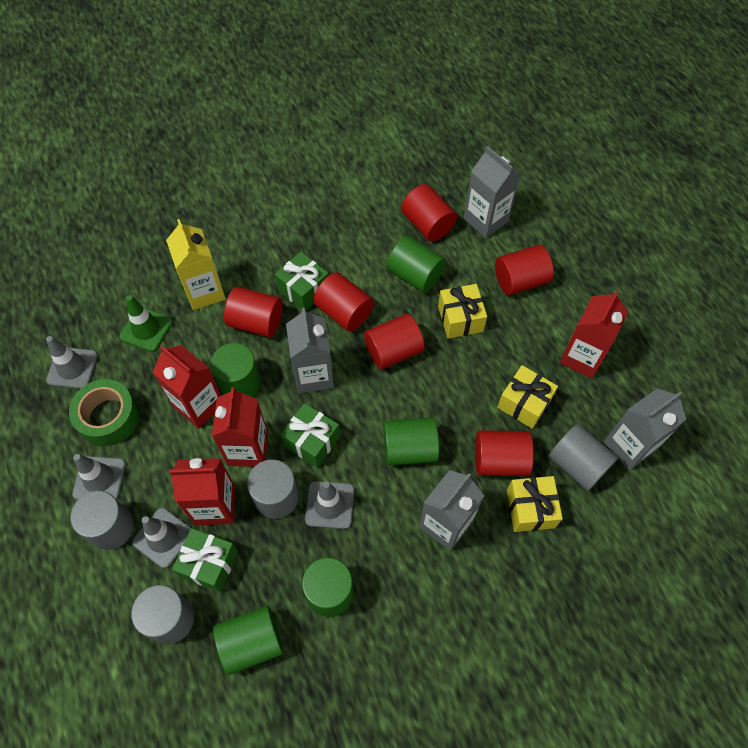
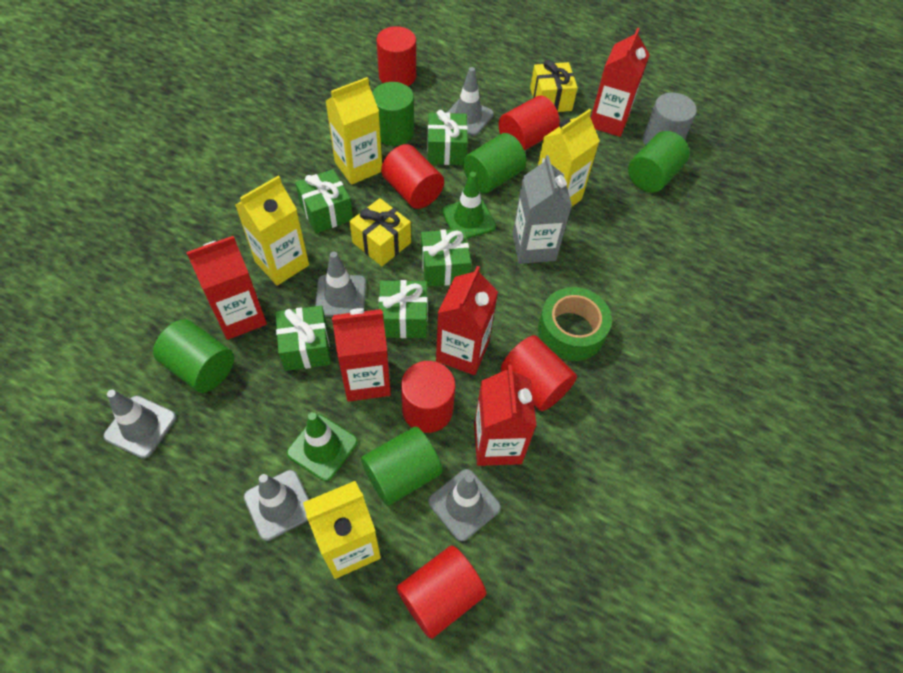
green gift: 3 -> 5
green traffic cone: 1 -> 2
grey carton: 4 -> 1
grey cylinder: 4 -> 1
grey traffic cone: 4 -> 5
red carton: 4 -> 5
yellow carton: 1 -> 4
yellow gift: 3 -> 2

